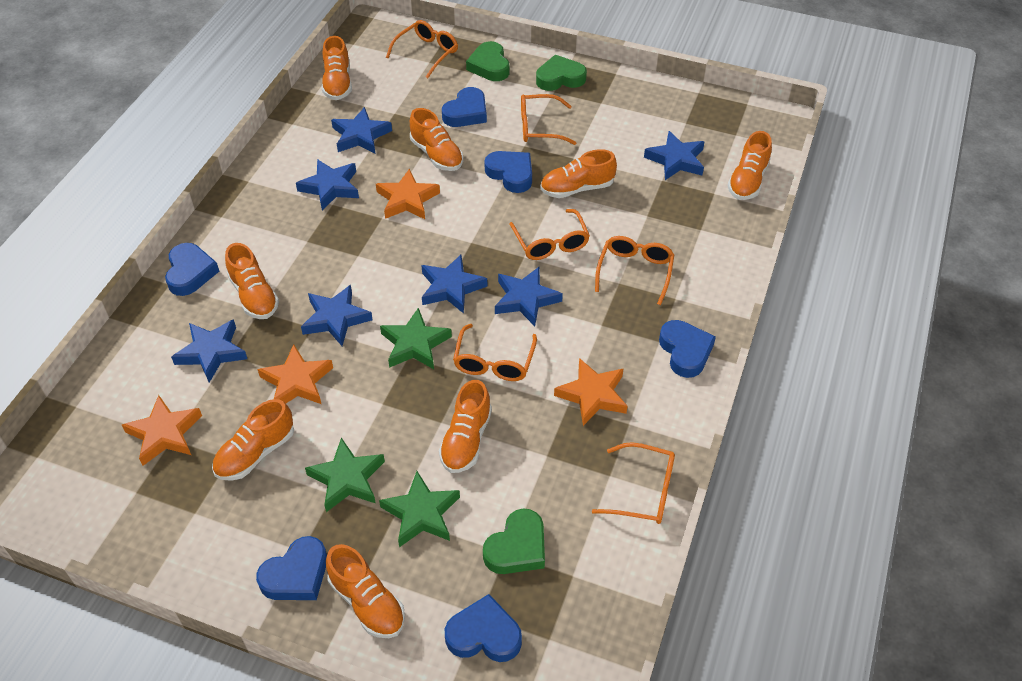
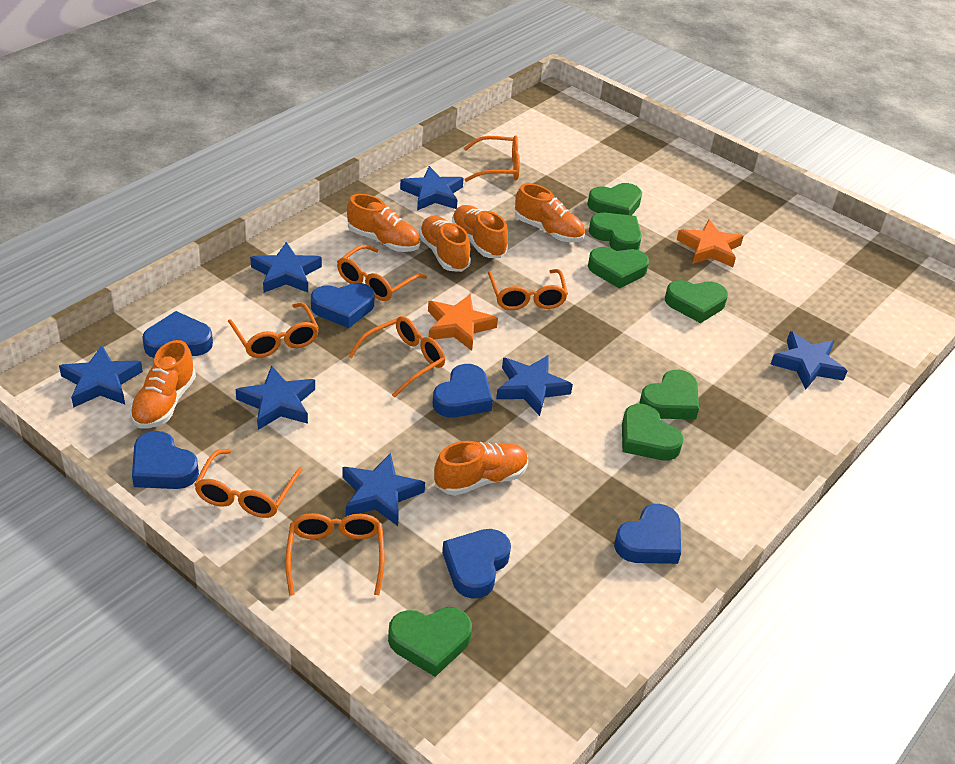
green heart: 3 -> 7
green star: 3 -> 0
orange glasses: 6 -> 7
orange shoe: 8 -> 6
orange star: 4 -> 2

